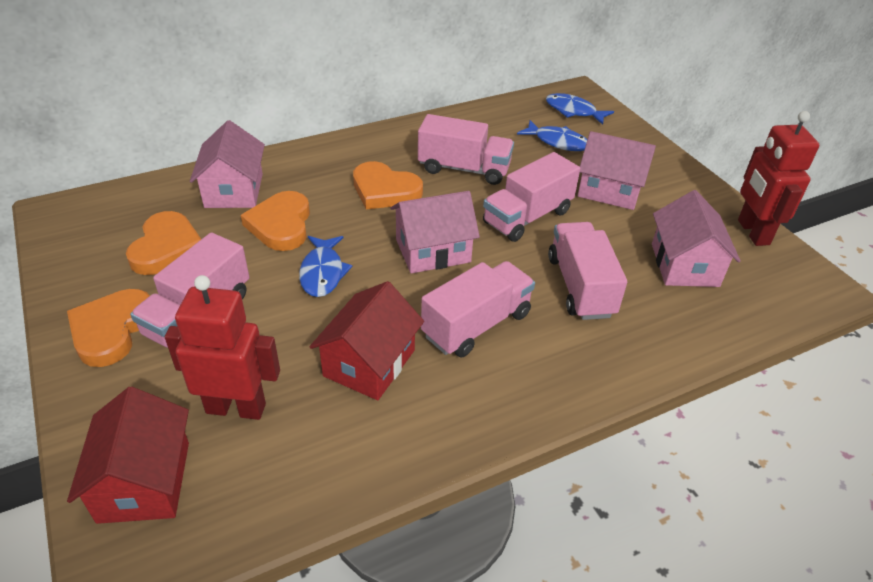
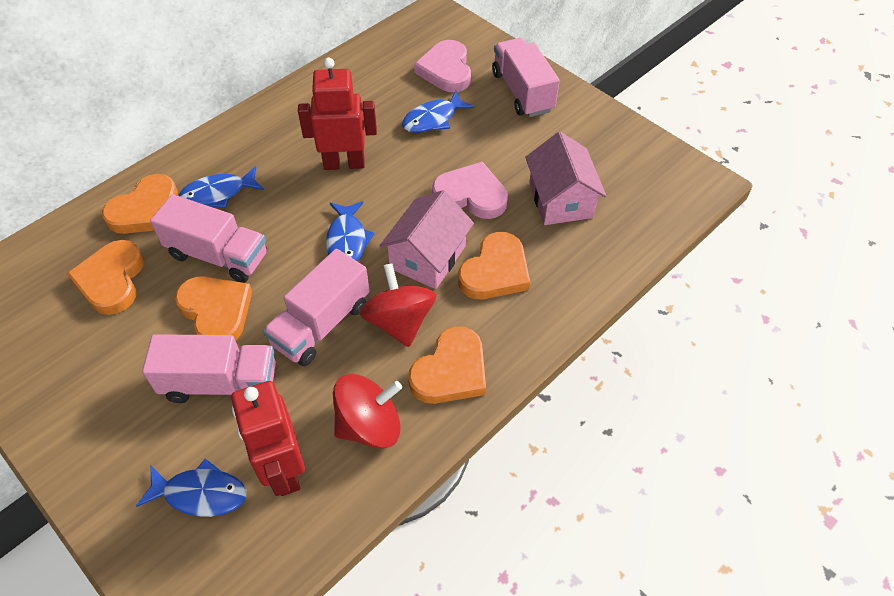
blue fish: 3 -> 4
orange heart: 4 -> 5
pink heart: 0 -> 2
pink house: 4 -> 2
pink truck: 5 -> 4
red house: 2 -> 0
red spinning top: 0 -> 2

